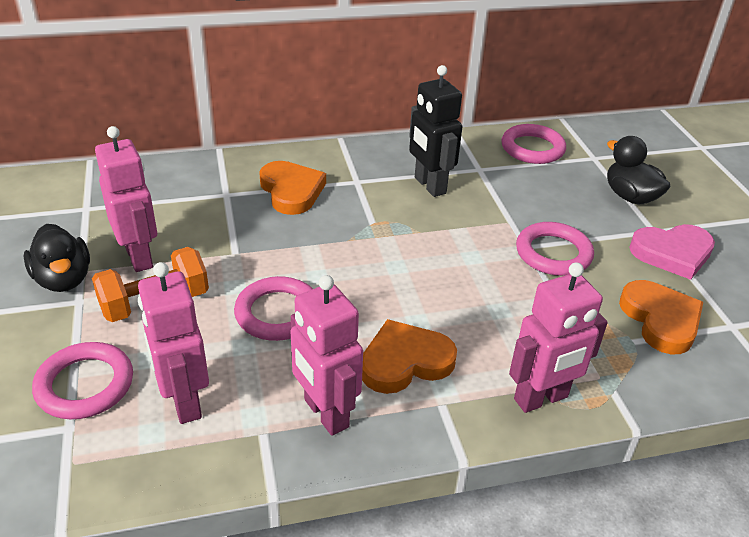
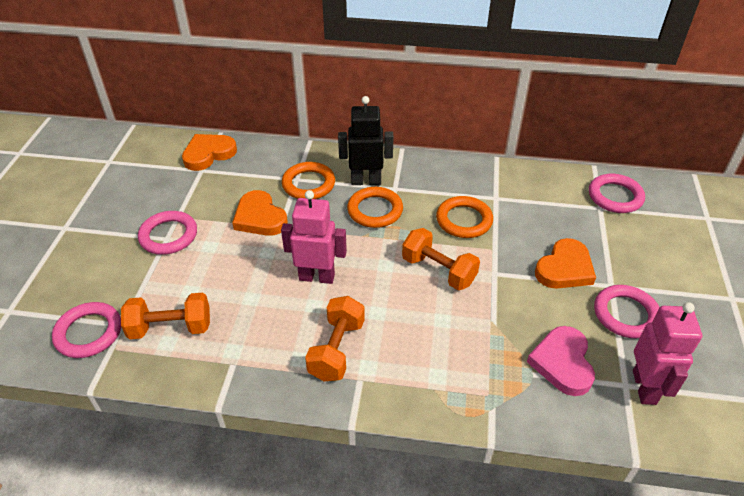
black duck: 2 -> 0
orange dumbbell: 1 -> 3
orange ring: 0 -> 3
pink robot: 4 -> 2

